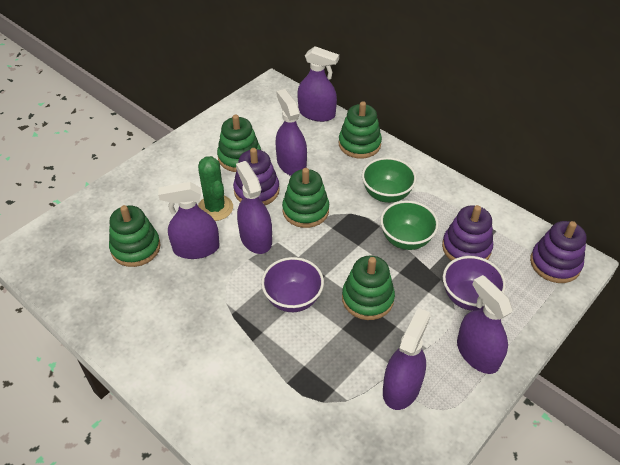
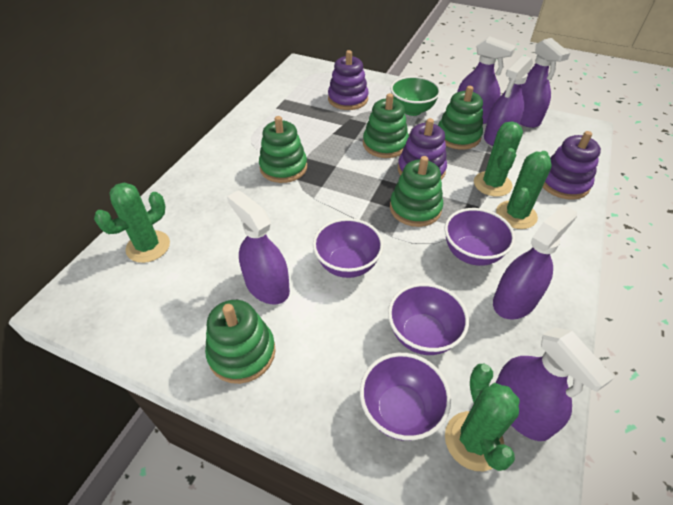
green bowl: 2 -> 1
green cactus: 1 -> 4
purple bowl: 2 -> 4

